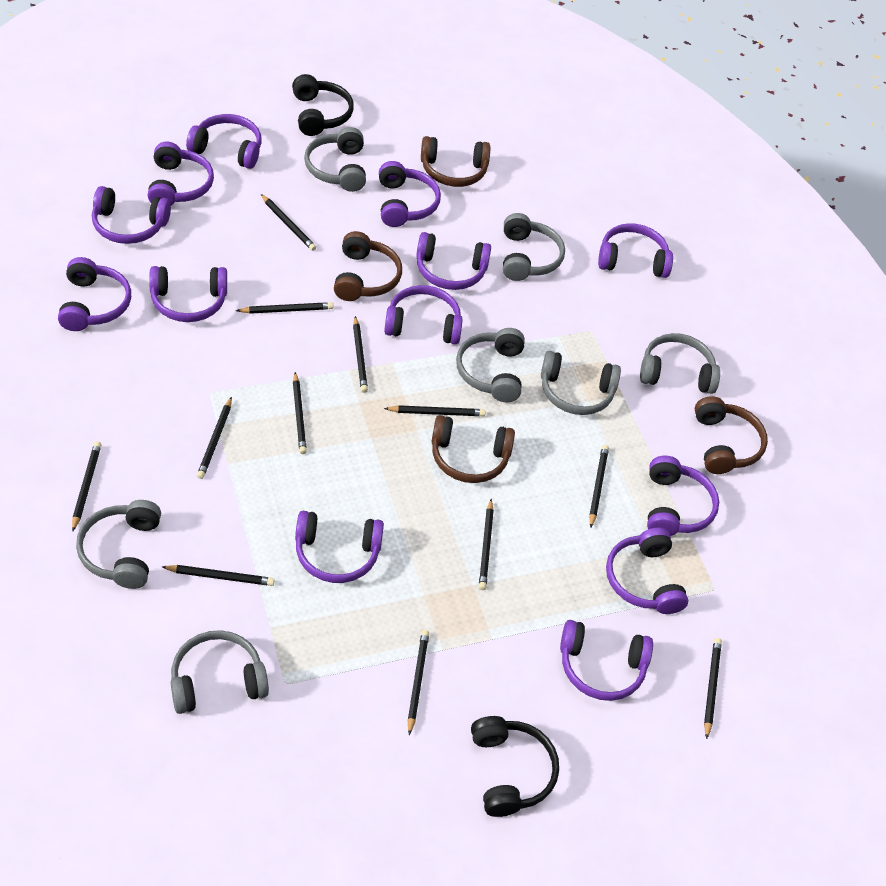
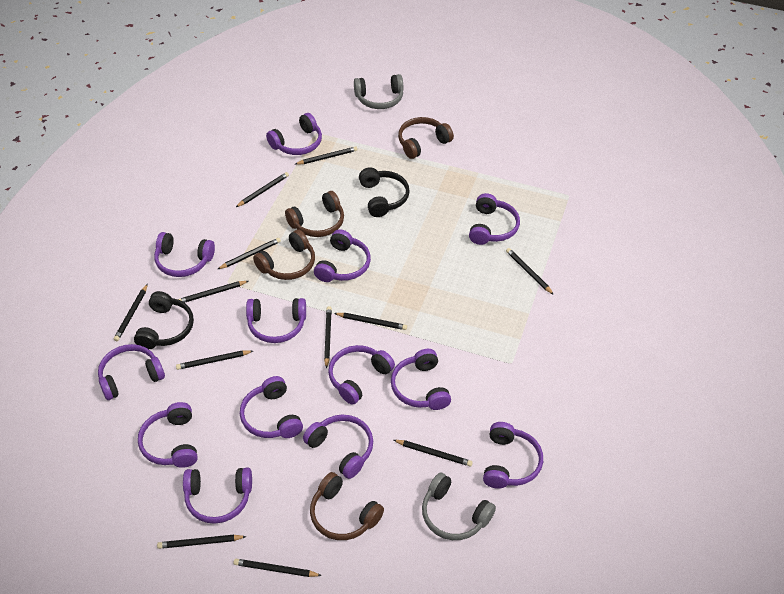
grey headphones: 7 -> 2

